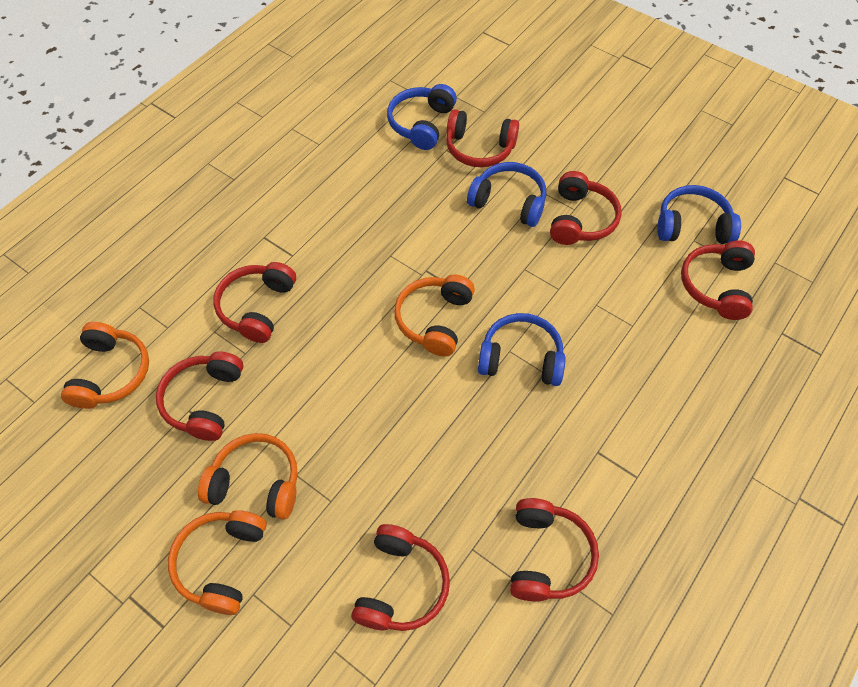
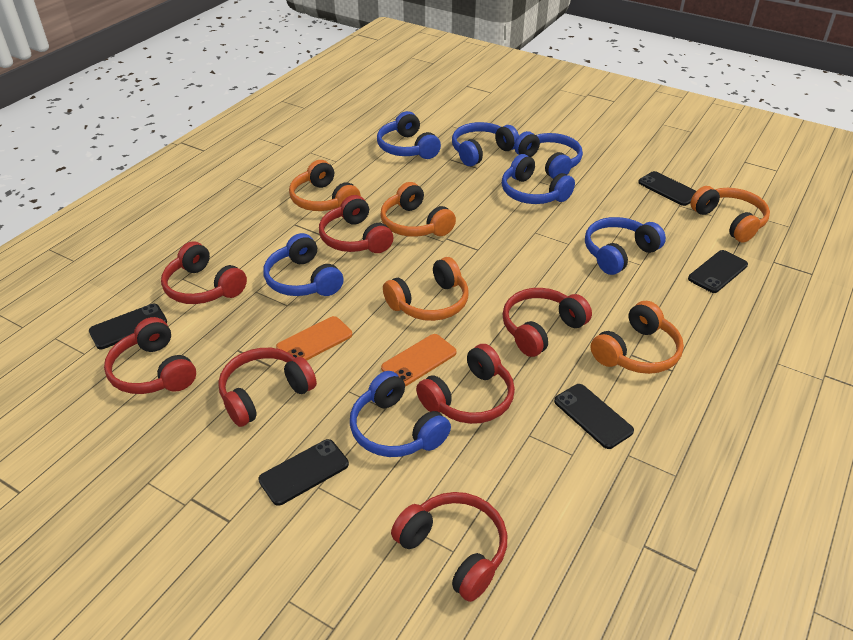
black phone: 0 -> 5
blue headphones: 4 -> 7
orange headphones: 4 -> 5
orange phone: 0 -> 2

